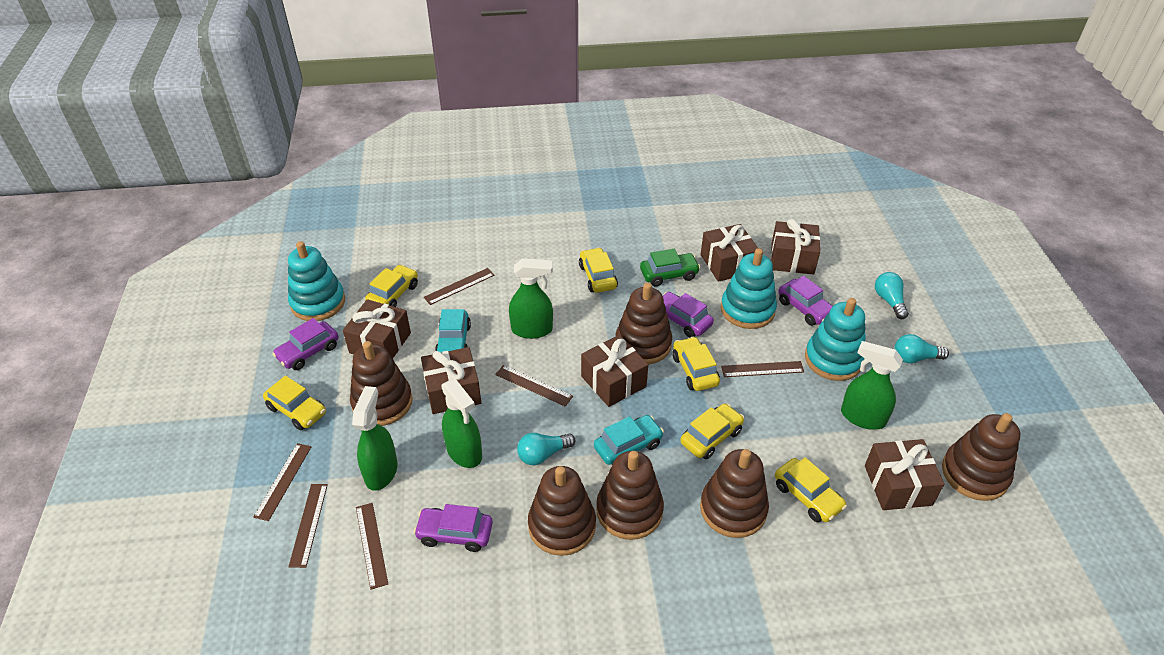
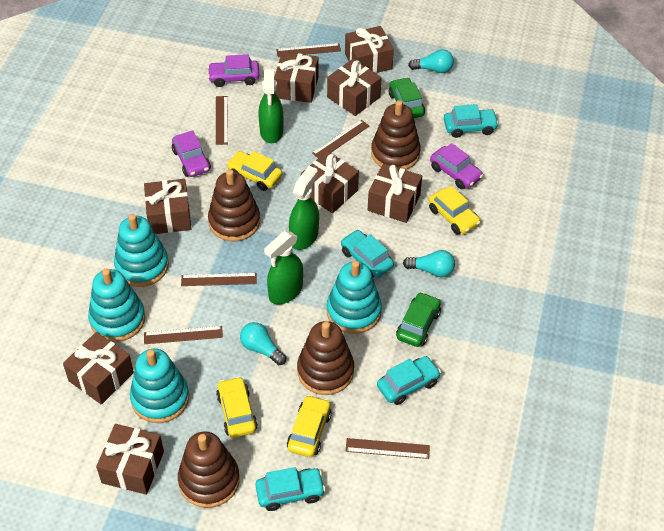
brown gift: 6 -> 8
brown stacking toy: 6 -> 4
green car: 1 -> 2
green spray bottle: 4 -> 3
purple car: 4 -> 3
turquoise car: 2 -> 4
turquoise stacking toy: 3 -> 4
yellow car: 6 -> 4

